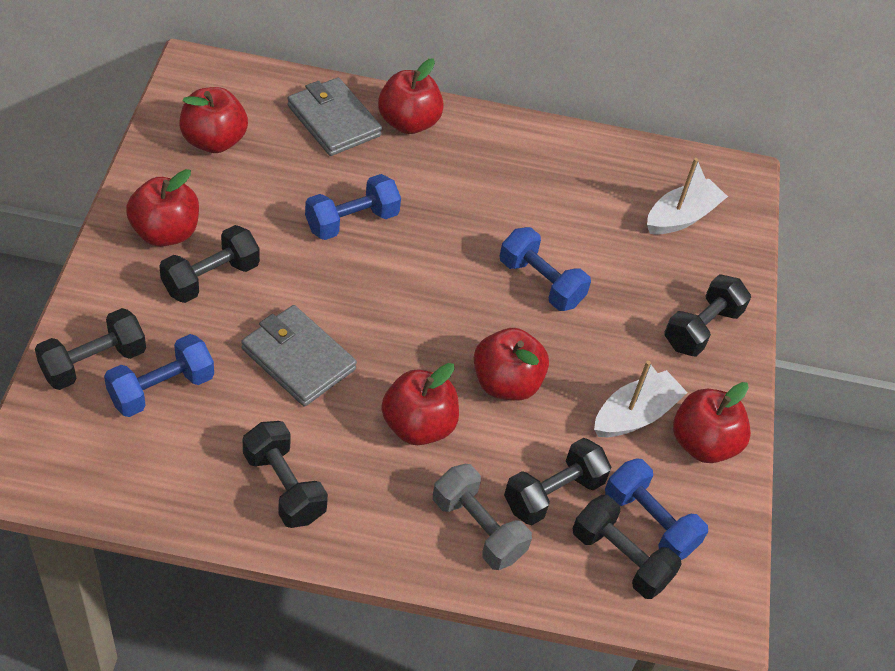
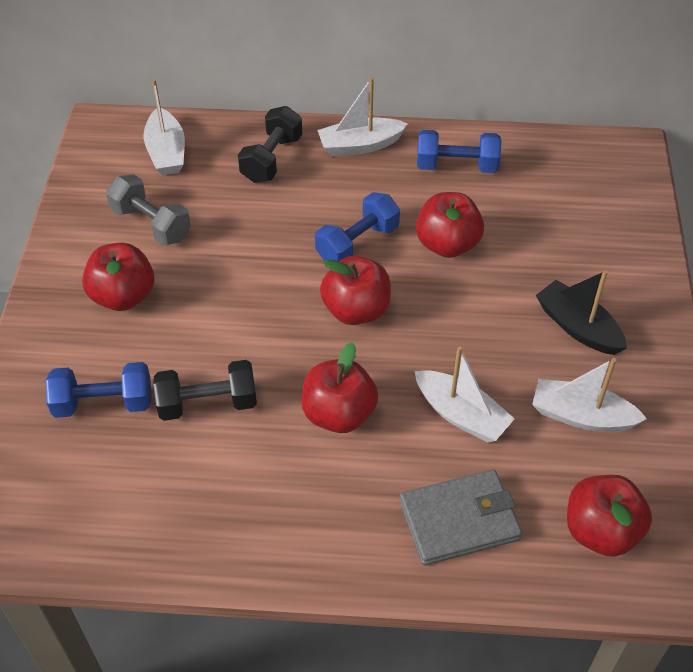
black boat: 0 -> 1
black dumbbell: 6 -> 2
blue dumbbell: 4 -> 3
grey wallet: 2 -> 1
red apple: 6 -> 5
white boat: 2 -> 4

